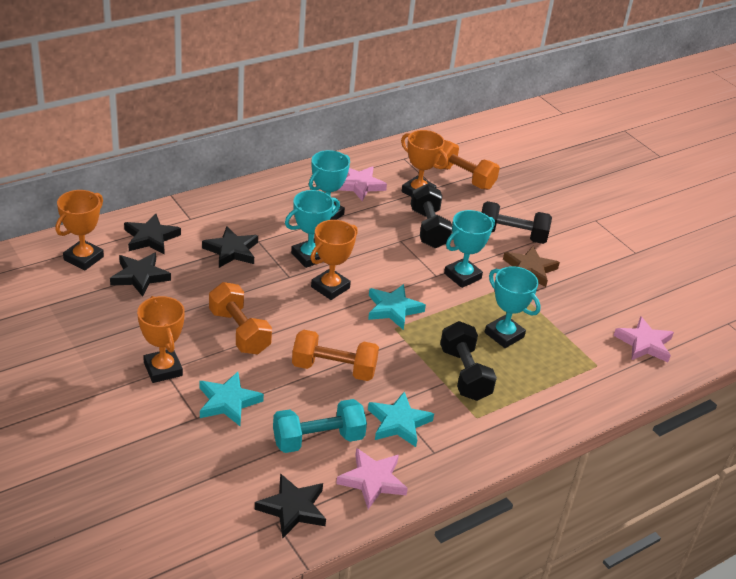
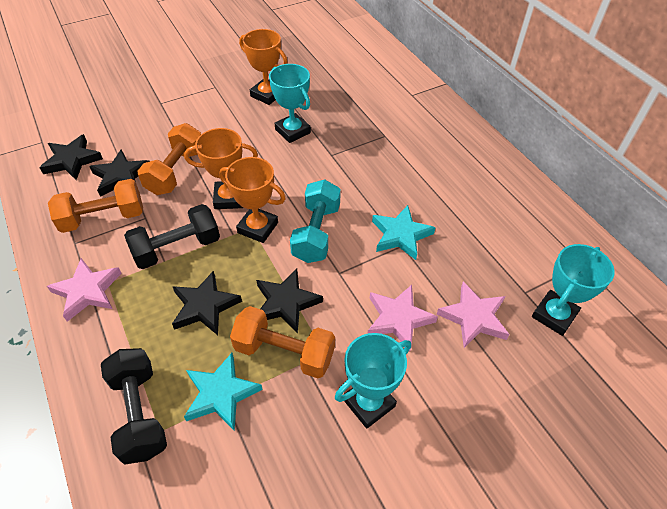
black dumbbell: 3 -> 2
brown star: 1 -> 0
orange trophy: 4 -> 3
turquoise star: 3 -> 2
turquoise trophy: 4 -> 3

